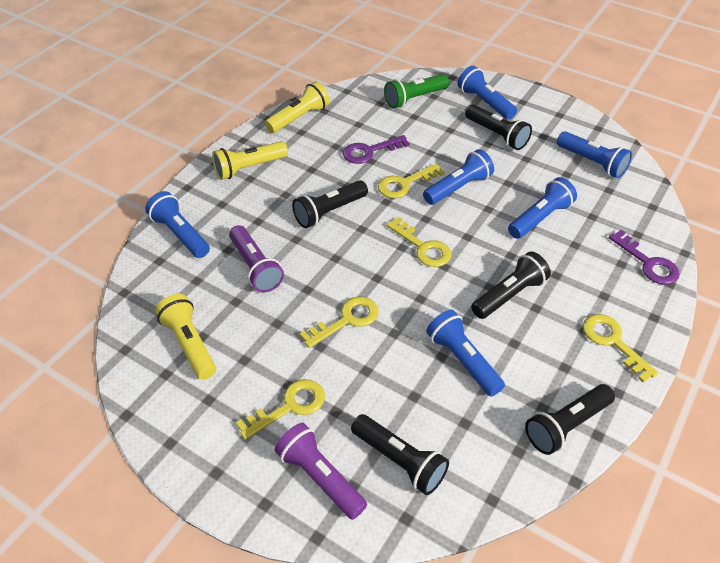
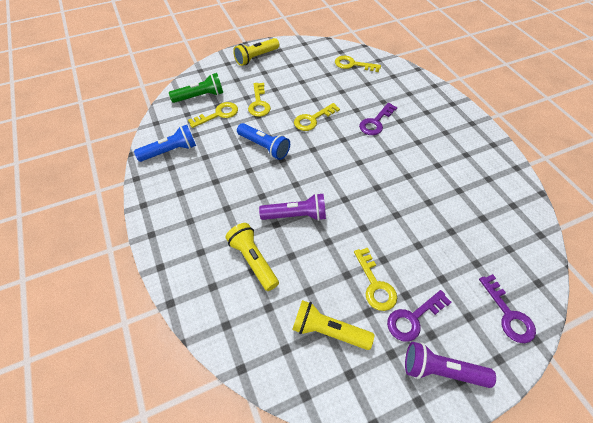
black flashlight: 5 -> 0
blue flashlight: 6 -> 2
purple key: 2 -> 3

